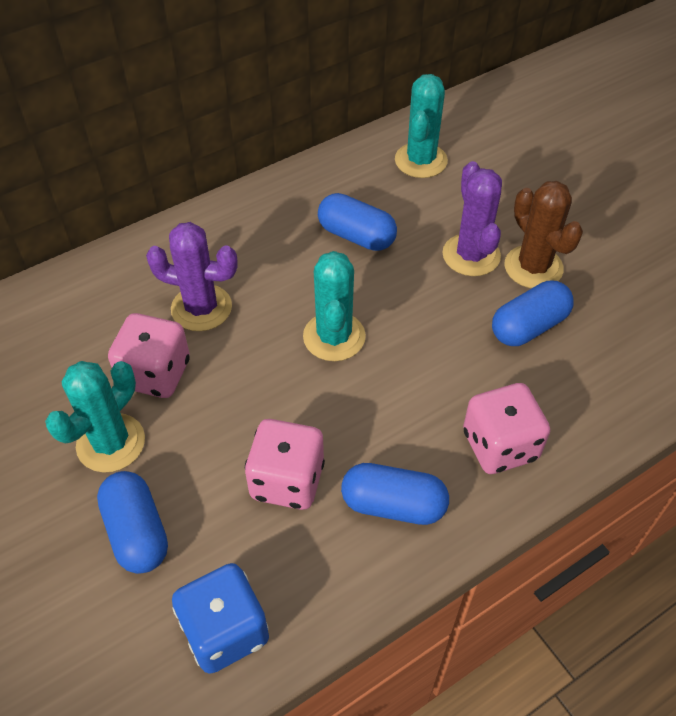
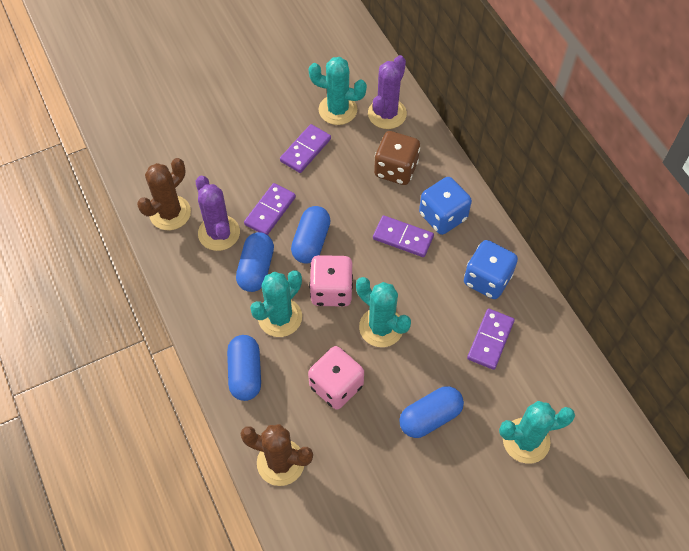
blue dice: 1 -> 2
brown cactus: 1 -> 2
brown dice: 0 -> 1
pink dice: 3 -> 2
purple domino: 0 -> 4
turquoise cactus: 3 -> 4

